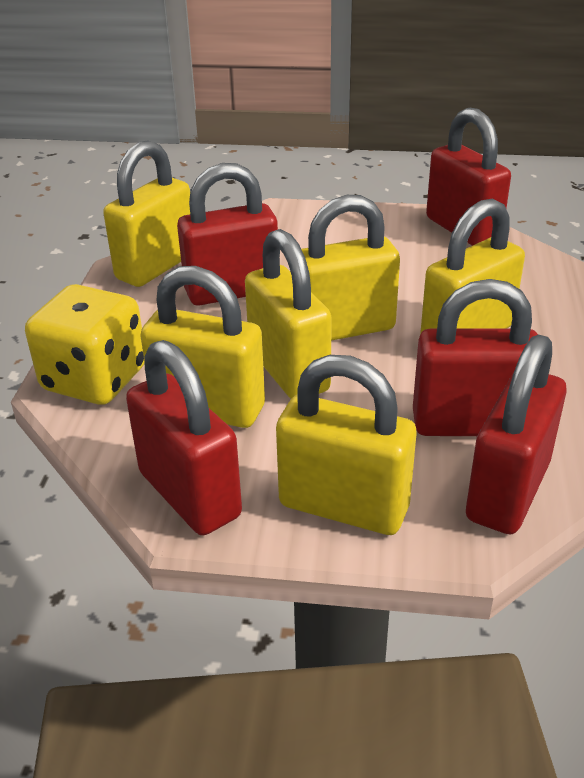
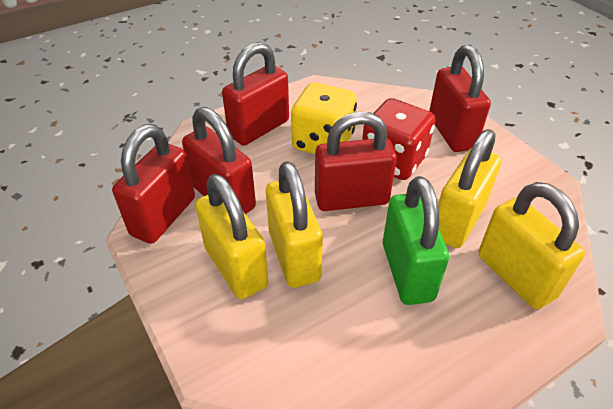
green padlock: 0 -> 1
red dice: 0 -> 1
yellow padlock: 6 -> 4

